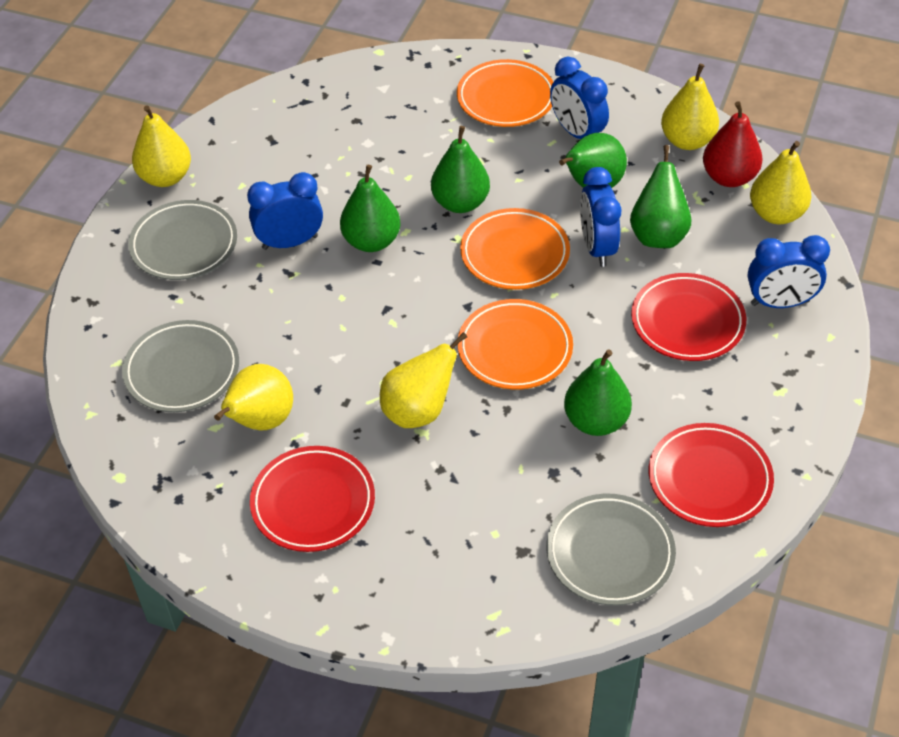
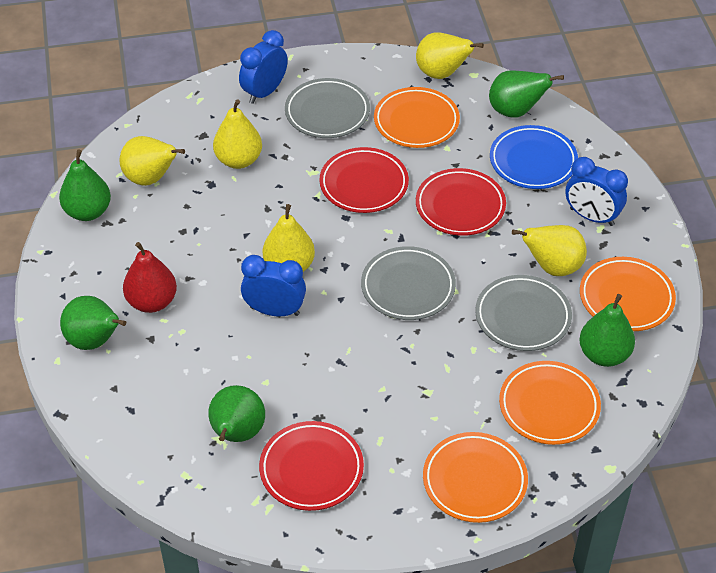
blue clock: 4 -> 3
blue plate: 0 -> 1
orange plate: 3 -> 4

